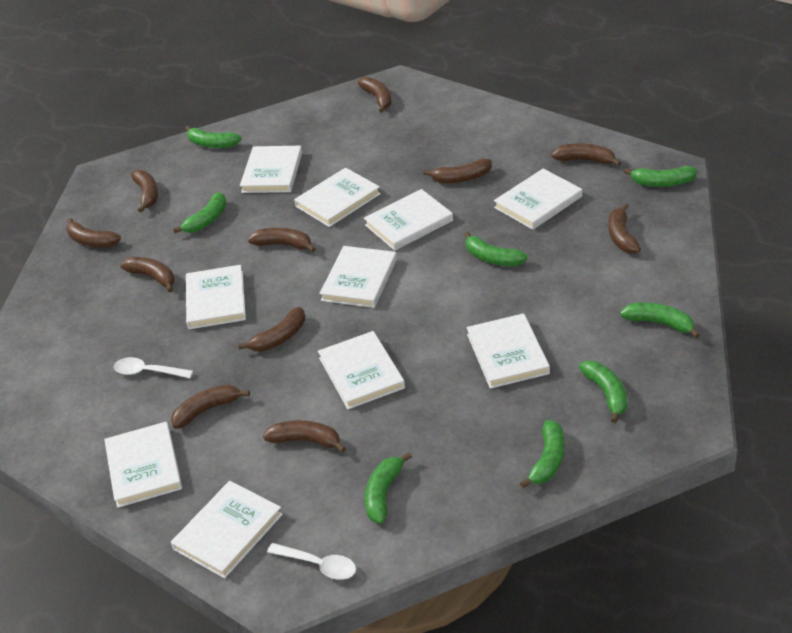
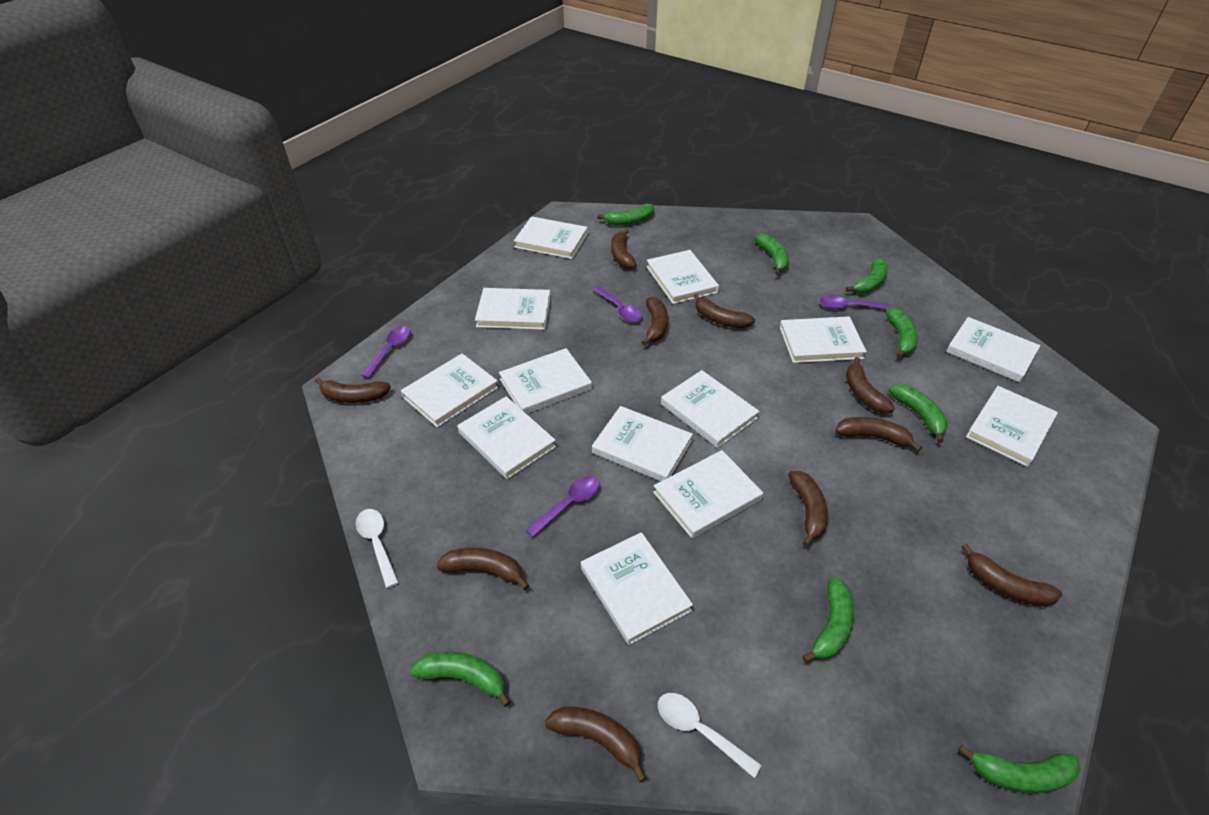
brown banana: 11 -> 10
purple spoon: 0 -> 4
white book: 10 -> 13

